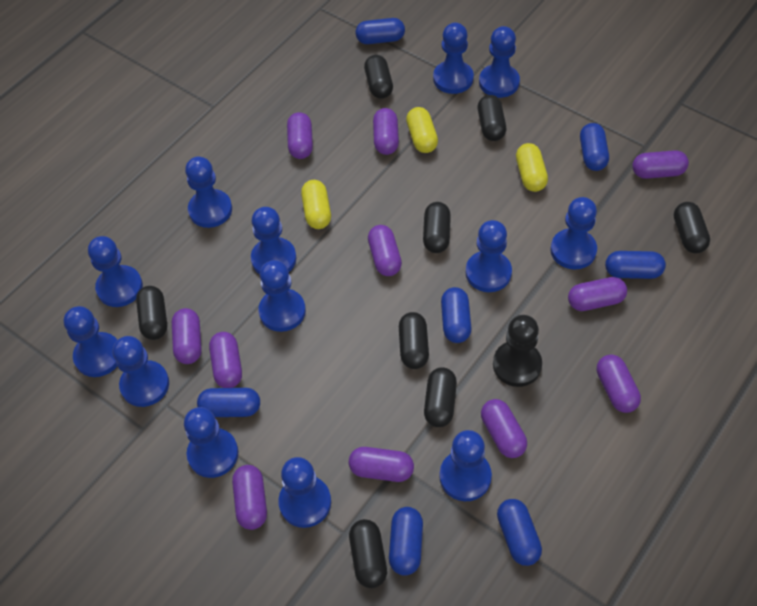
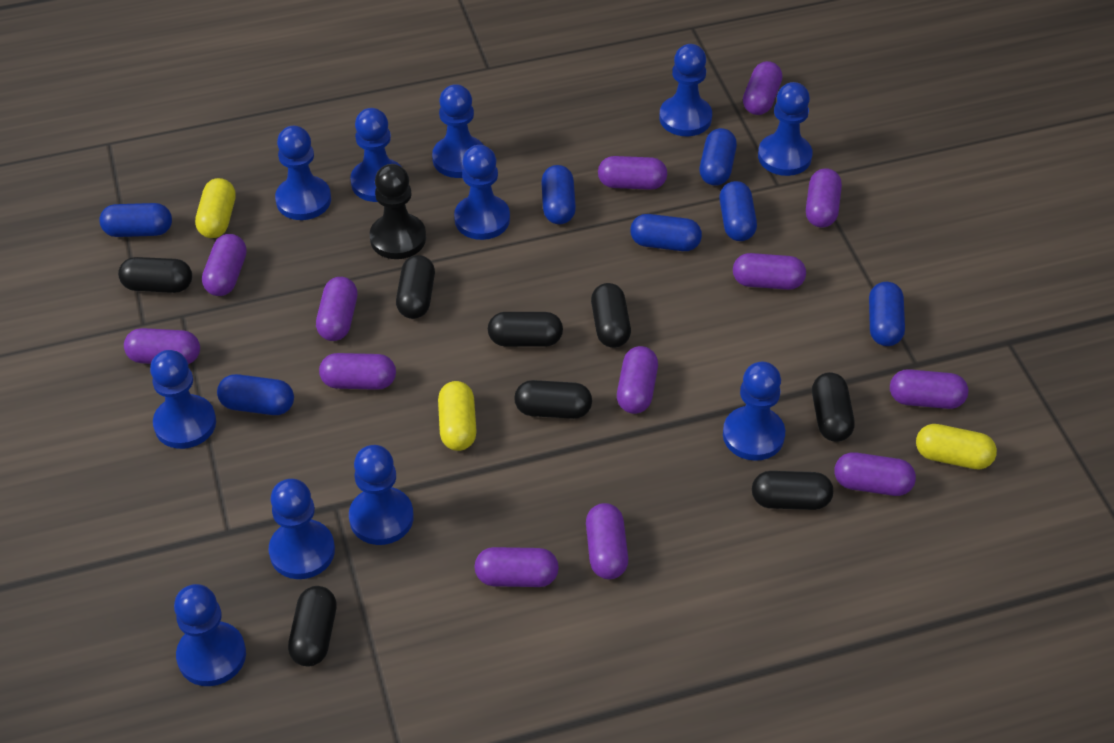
blue pawn: 13 -> 11
purple capsule: 11 -> 13

